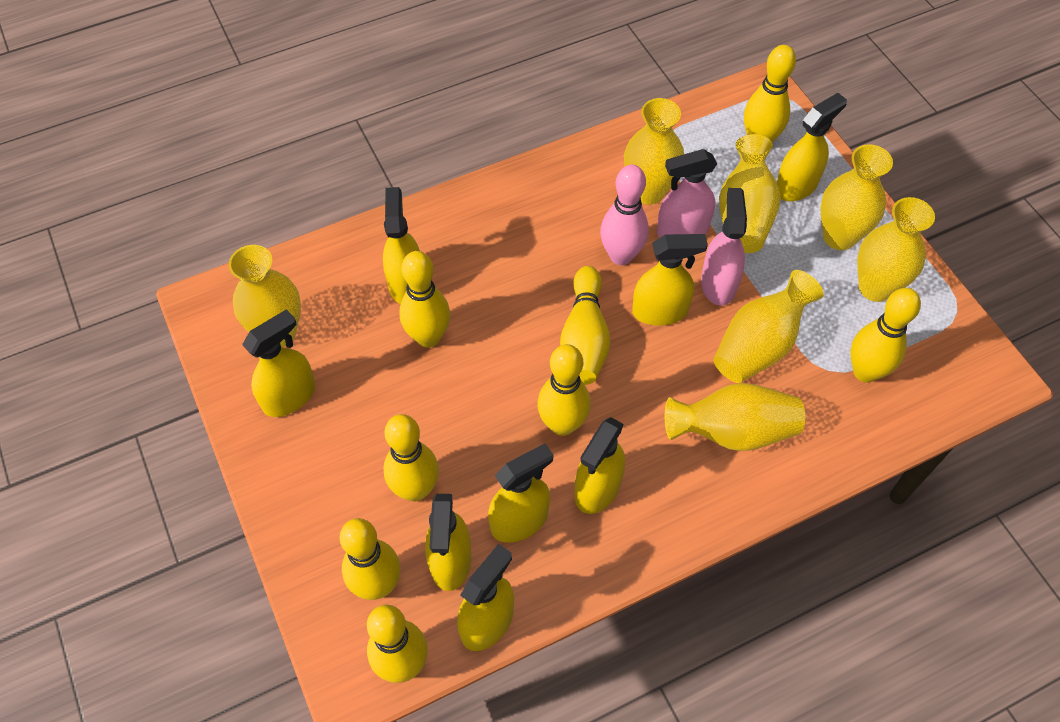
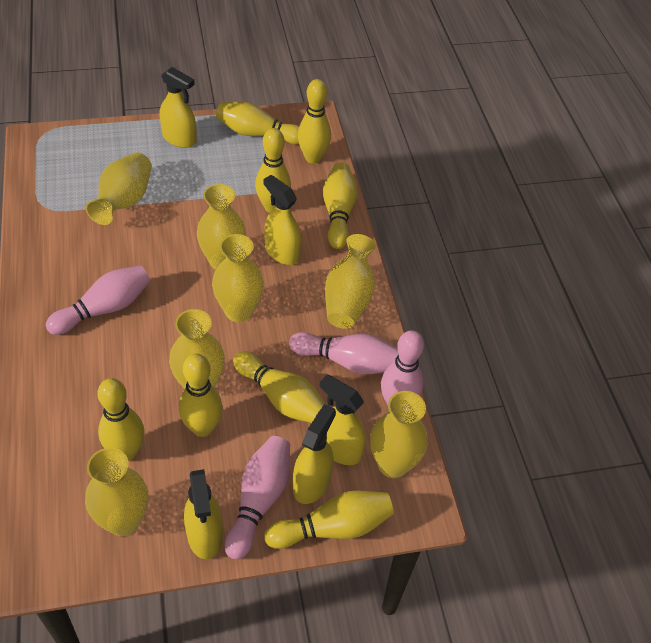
pink bowling pin: 1 -> 4
pink spray bottle: 2 -> 0
yellow spray bottle: 8 -> 5

